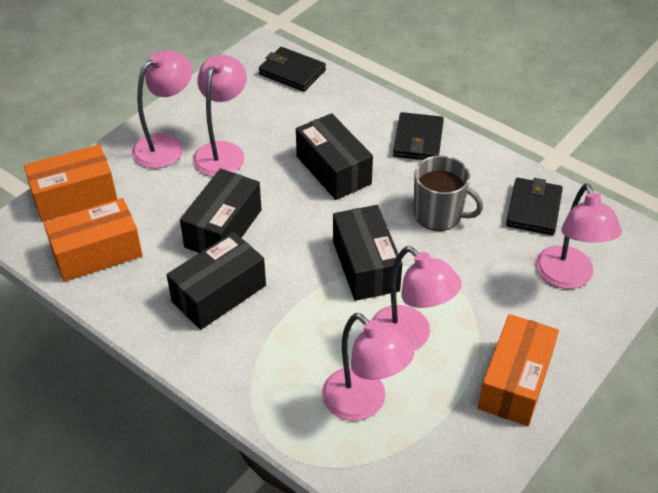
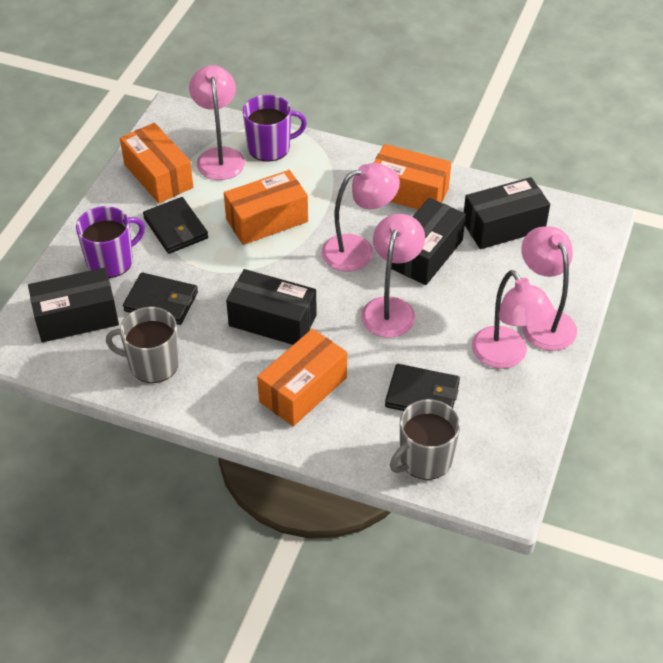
grey mug: 1 -> 2
orange box: 3 -> 4
purple mug: 0 -> 2

